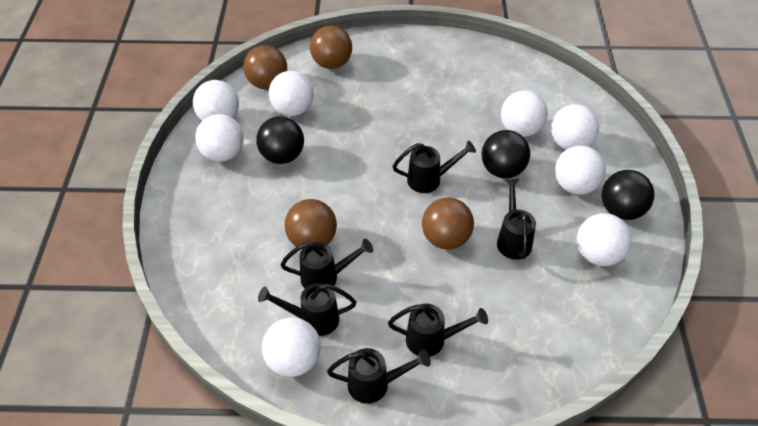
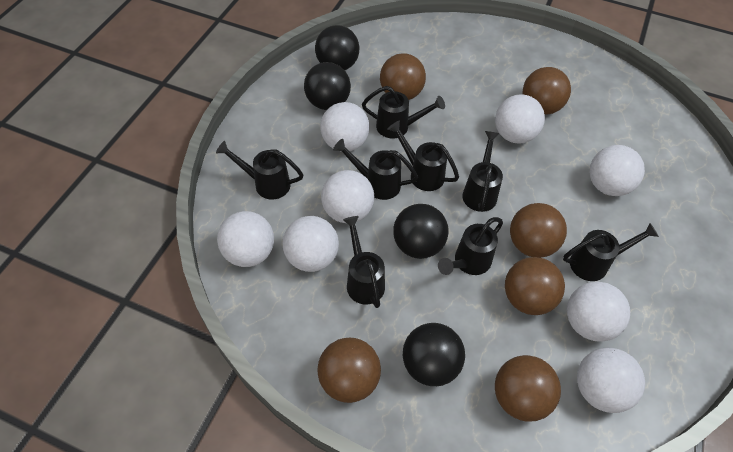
black ball: 3 -> 4
black watering can: 6 -> 8
brown ball: 4 -> 6

